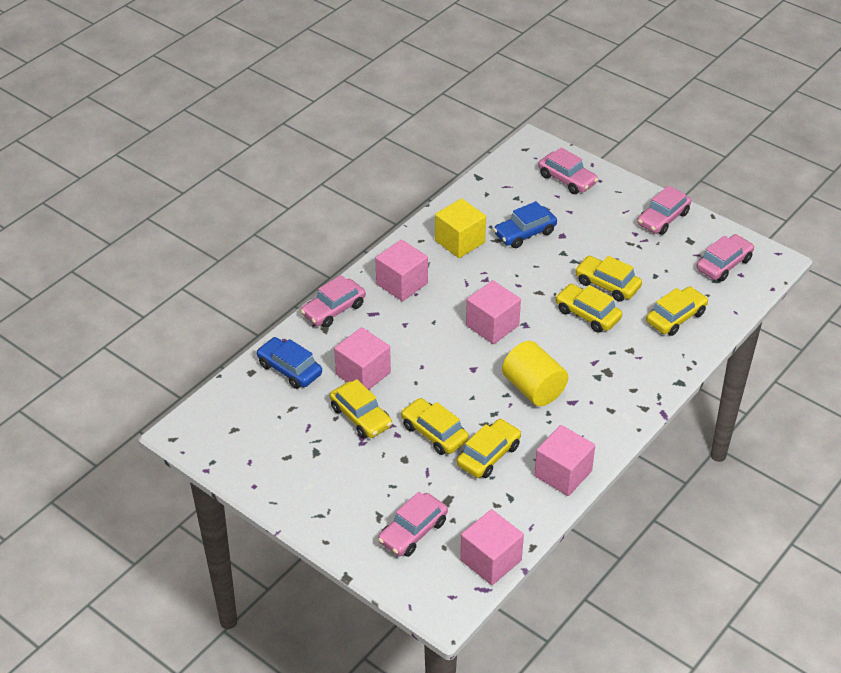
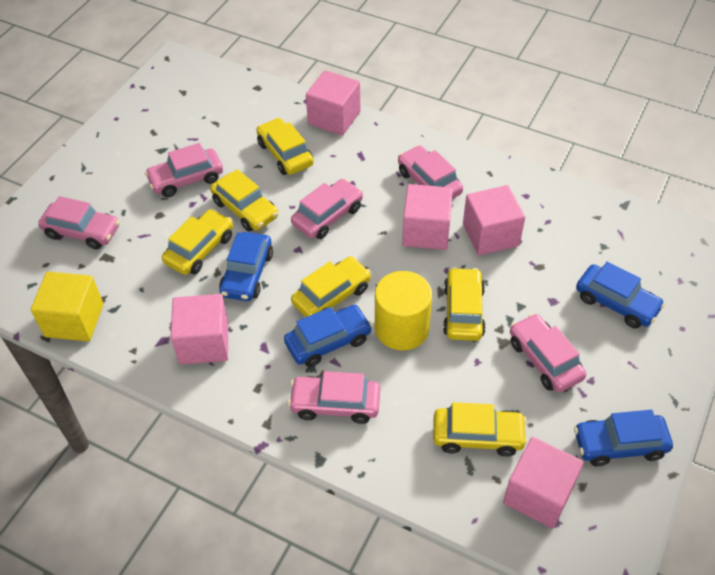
blue car: 2 -> 4
pink car: 5 -> 6

